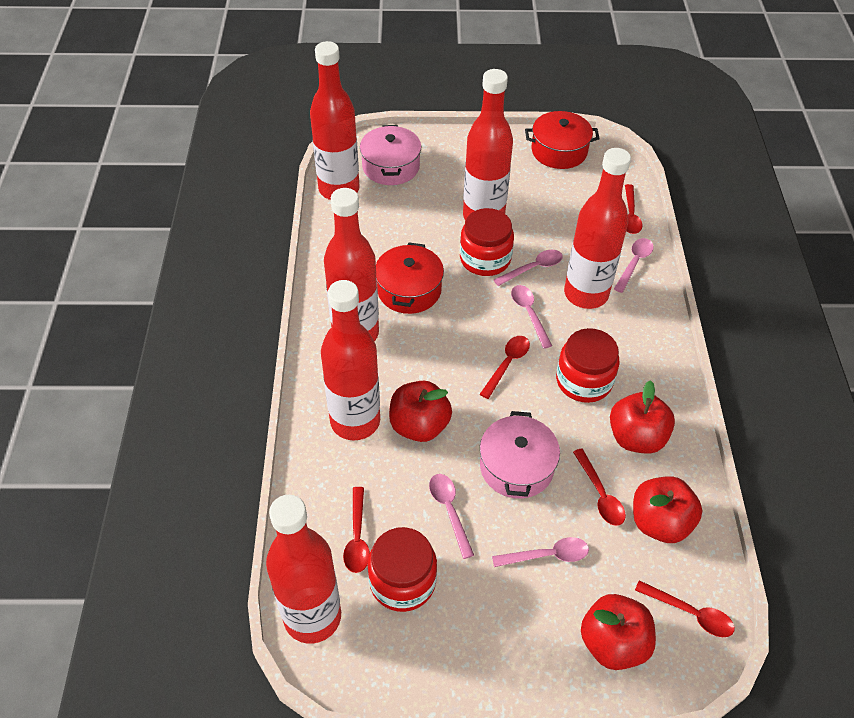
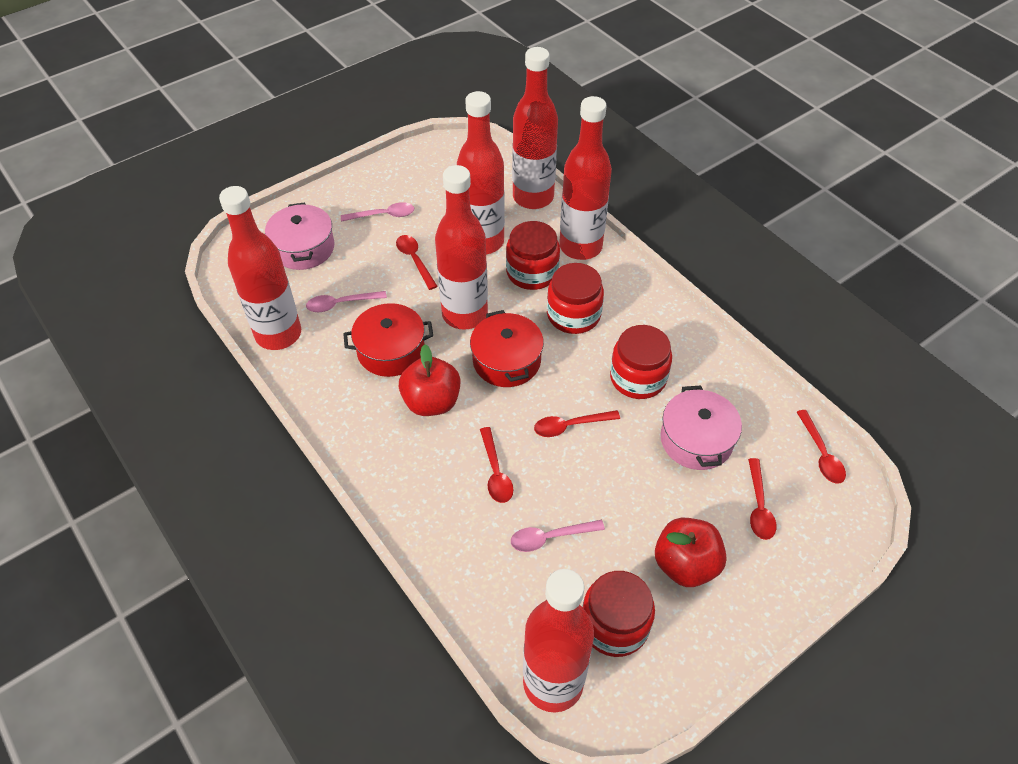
pink spoon: 5 -> 3
red apple: 4 -> 2
red jar: 3 -> 4

